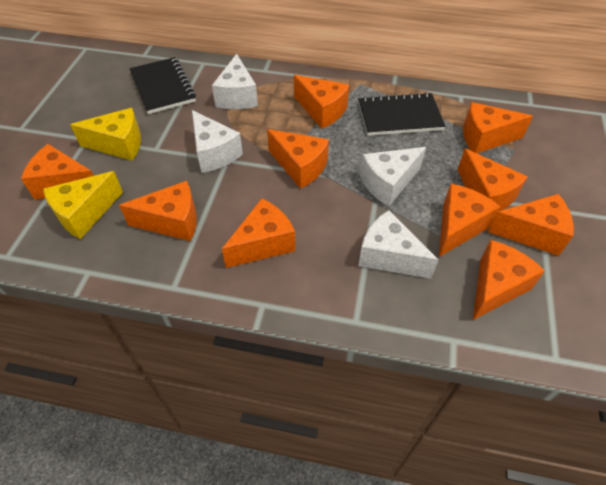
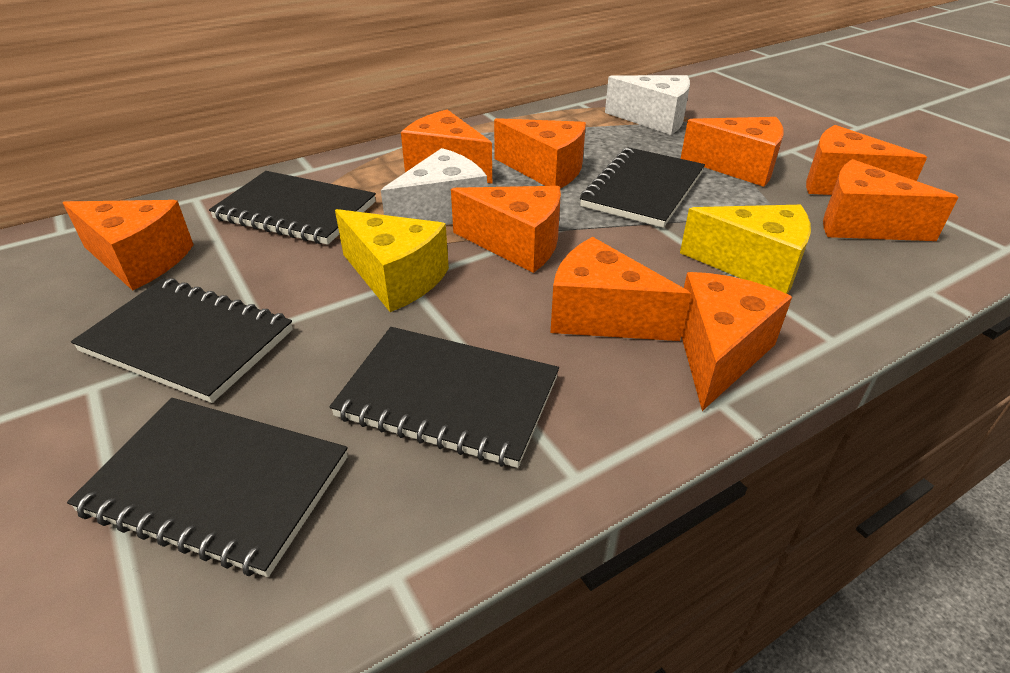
black notebook: 2 -> 5
orange cheese: 10 -> 9
white cheese: 4 -> 2

